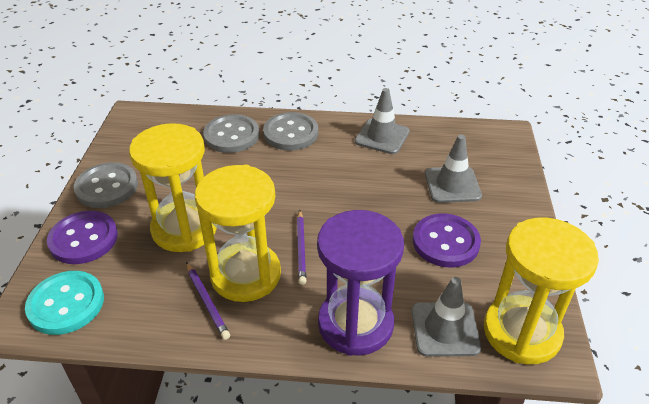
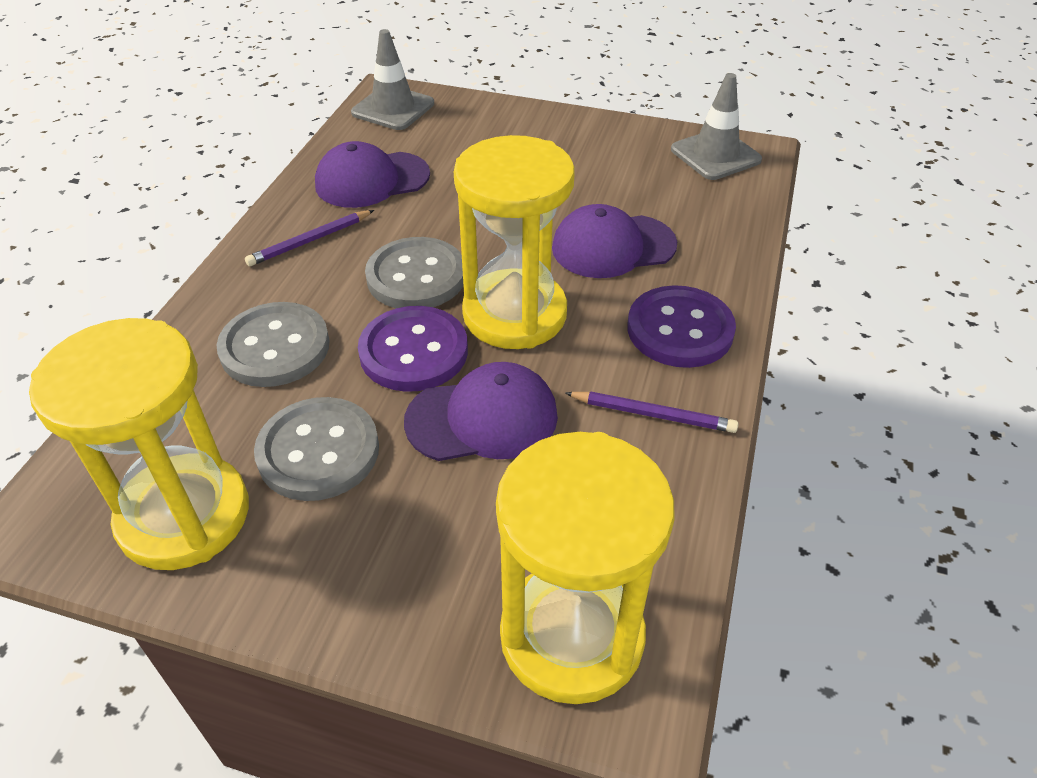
grey traffic cone: 3 -> 2
purple cap: 0 -> 3
purple hourglass: 1 -> 0
turquoise button: 1 -> 0

